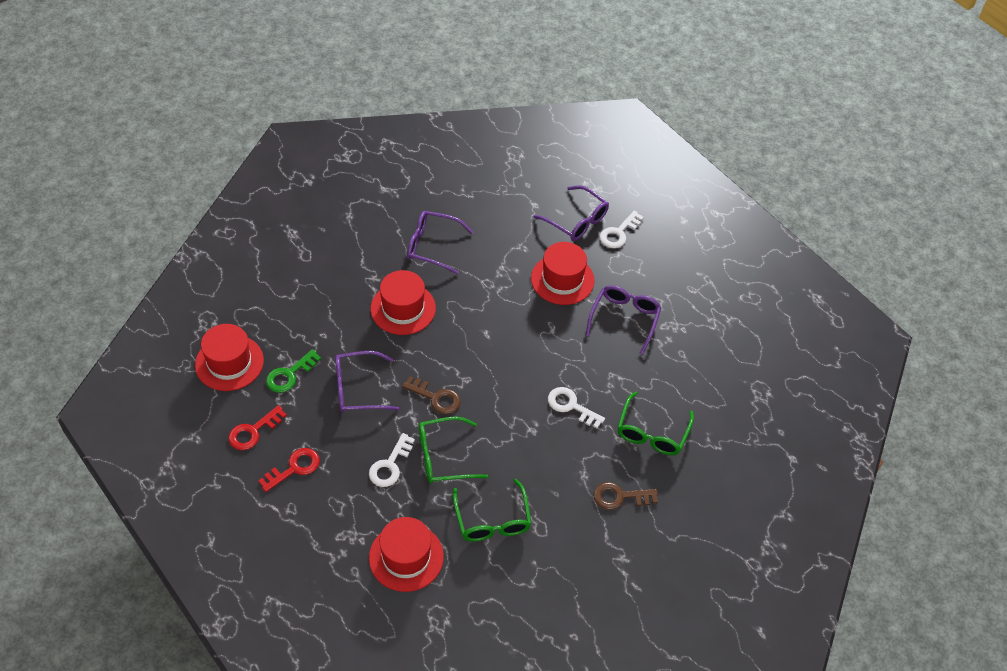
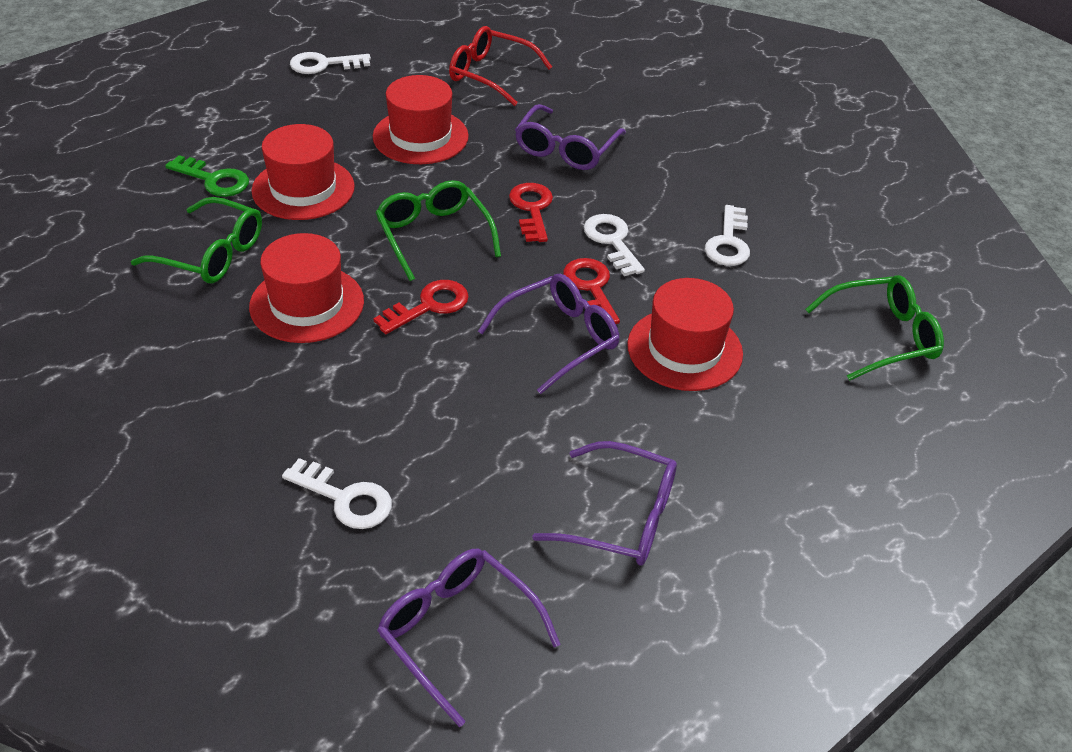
brown key: 2 -> 0
red glasses: 0 -> 1
red key: 2 -> 3
white key: 3 -> 4

